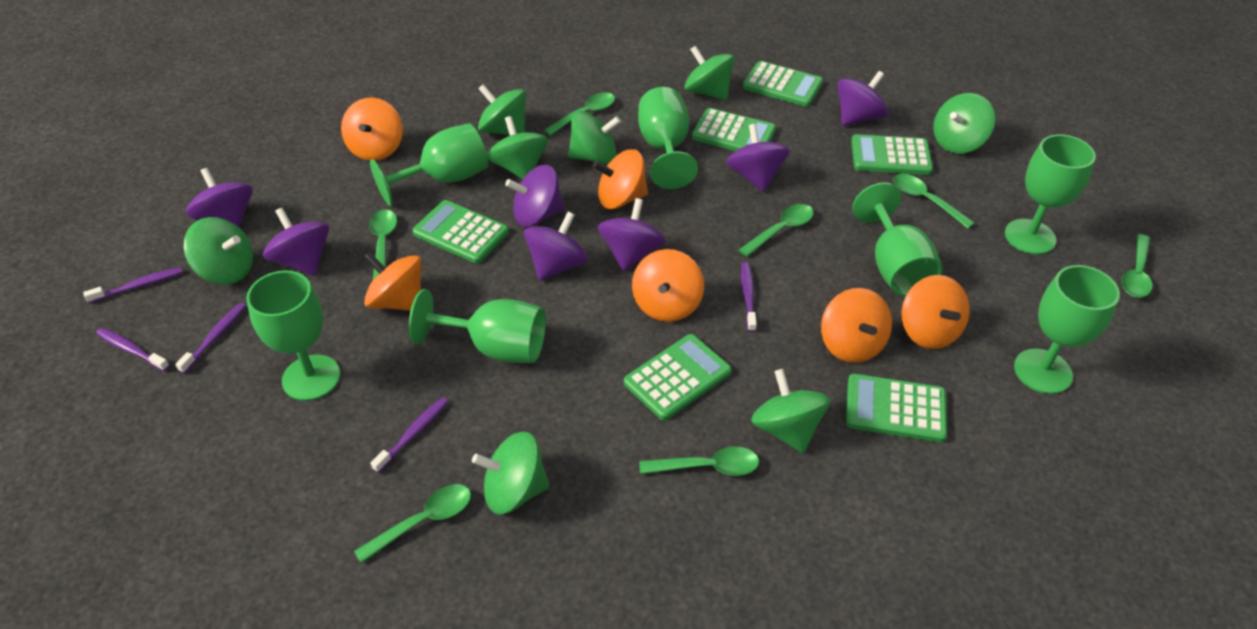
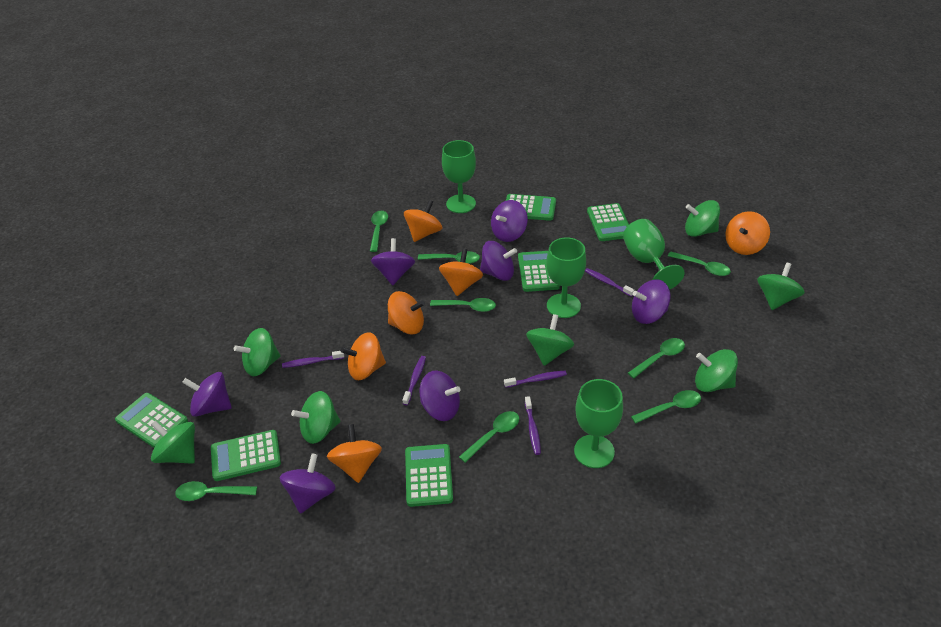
green goblet: 7 -> 4
green spinning top: 8 -> 7
green spoon: 7 -> 8

